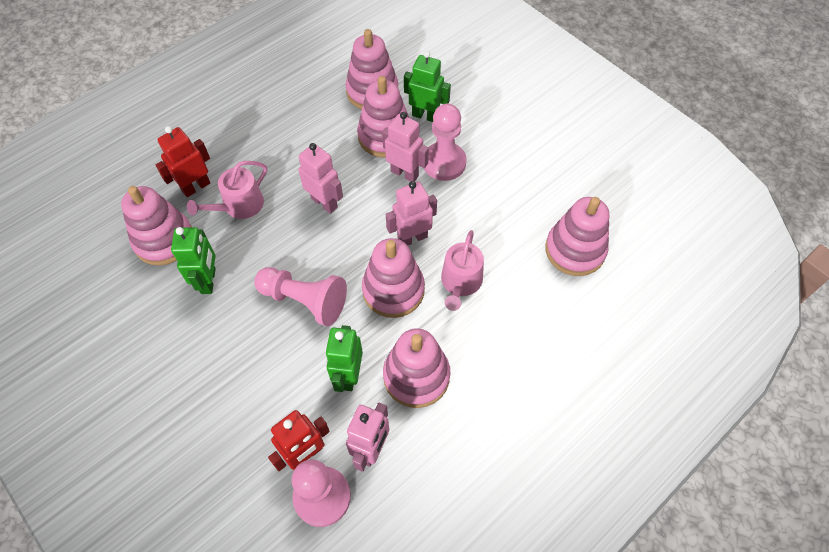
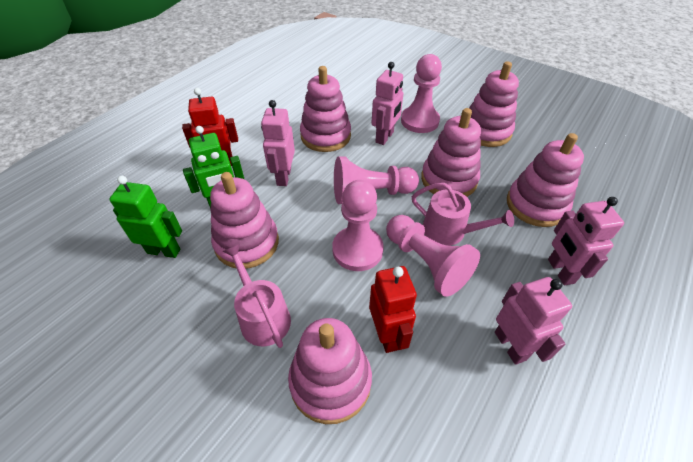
green robot: 3 -> 2
pink pawn: 3 -> 4

